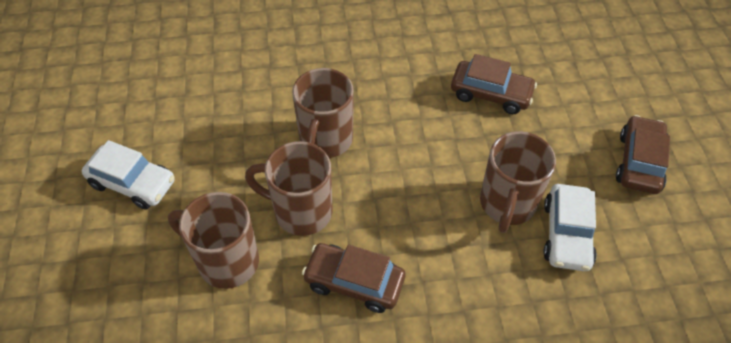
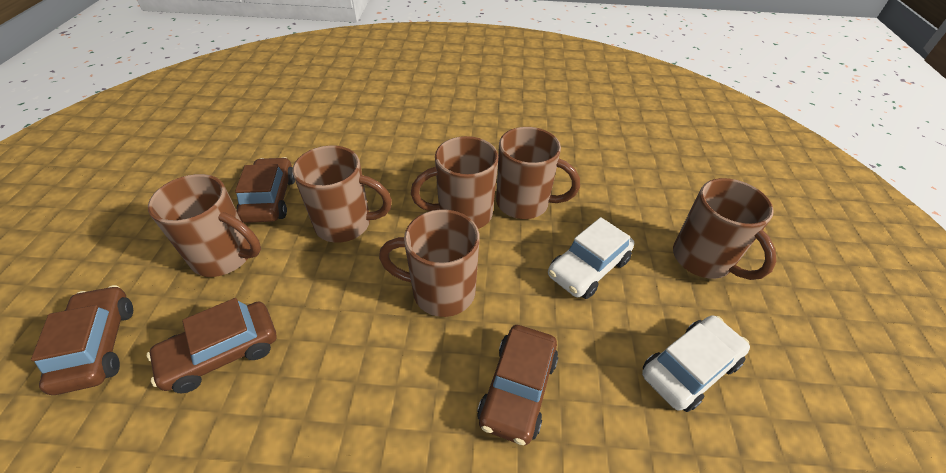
brown car: 3 -> 4
brown mug: 4 -> 6

